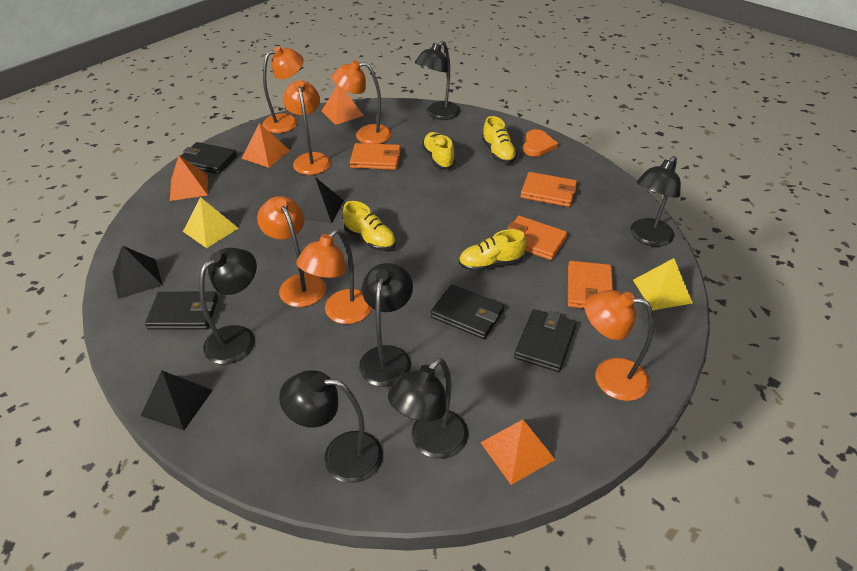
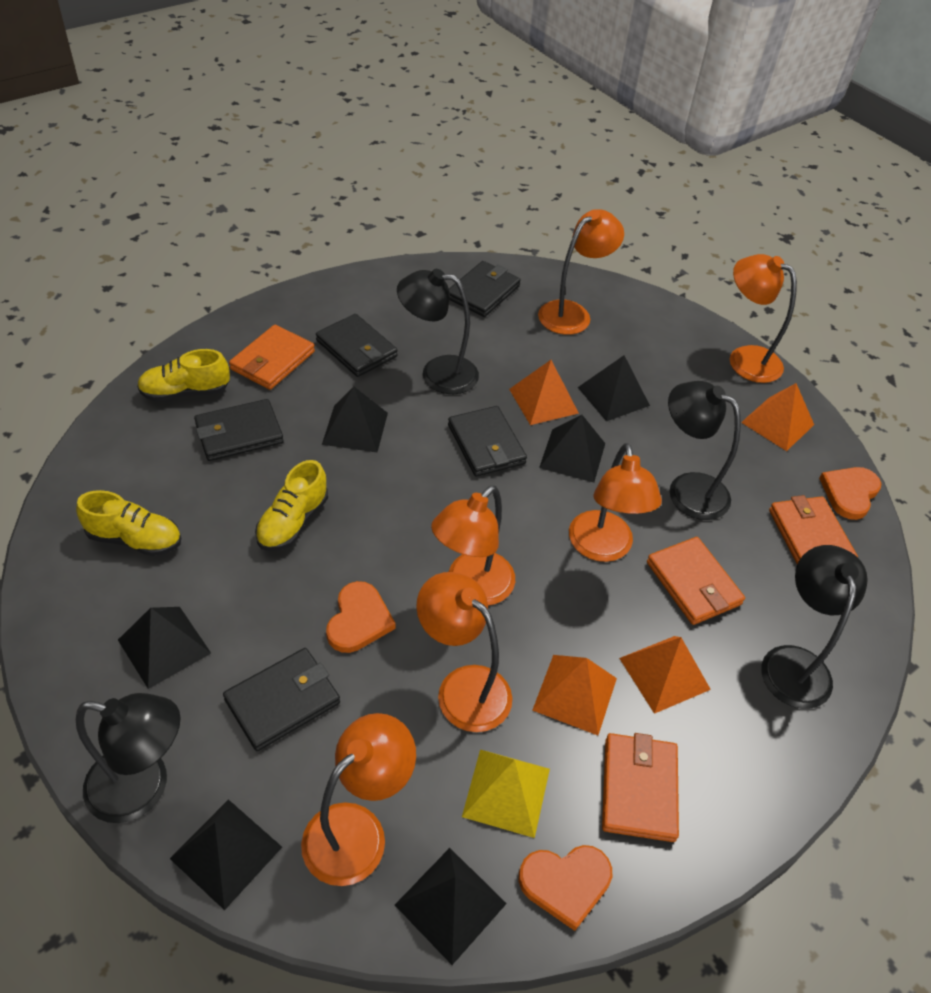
black lamp: 6 -> 4
black pyramid: 3 -> 6
black wallet: 4 -> 5
orange heart: 1 -> 3
yellow pyramid: 2 -> 1
yellow shoe: 4 -> 3

